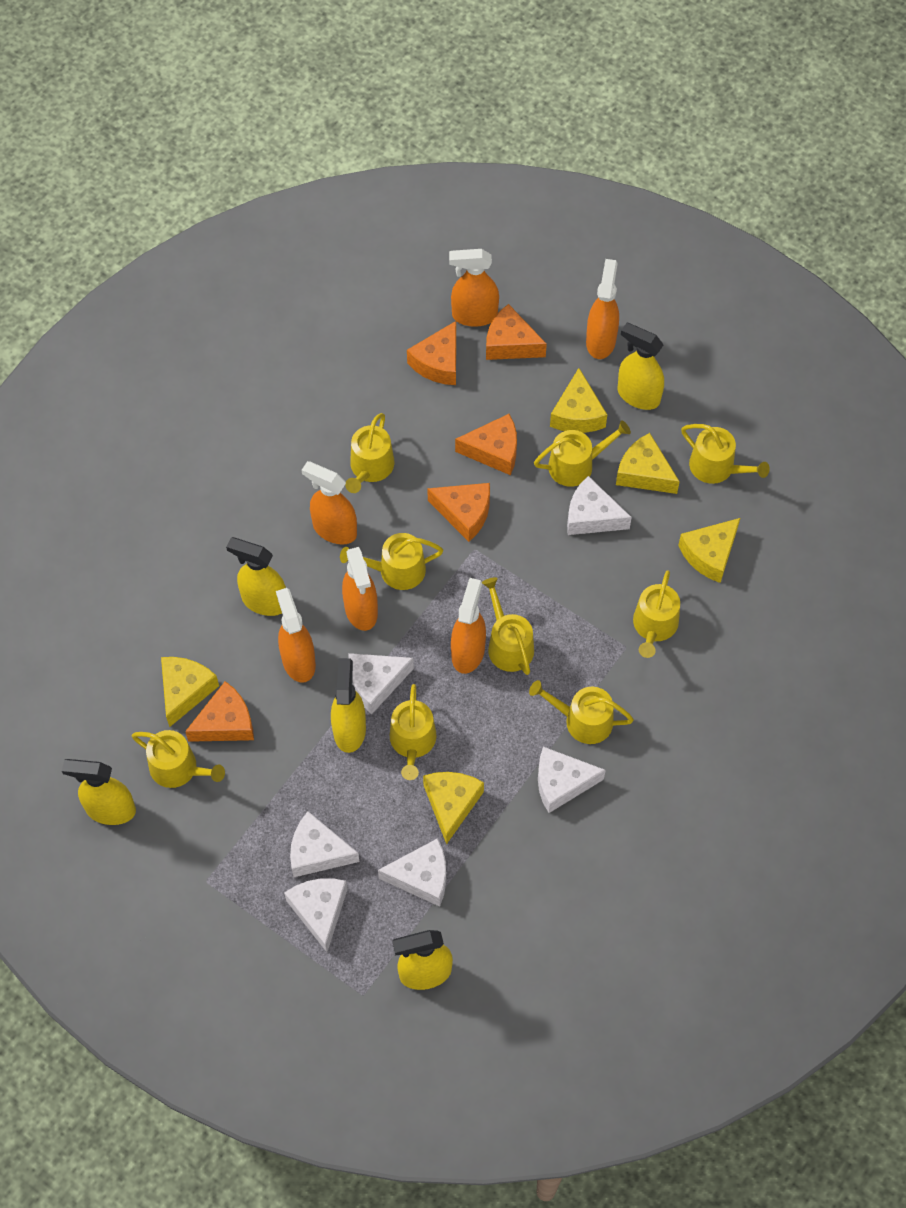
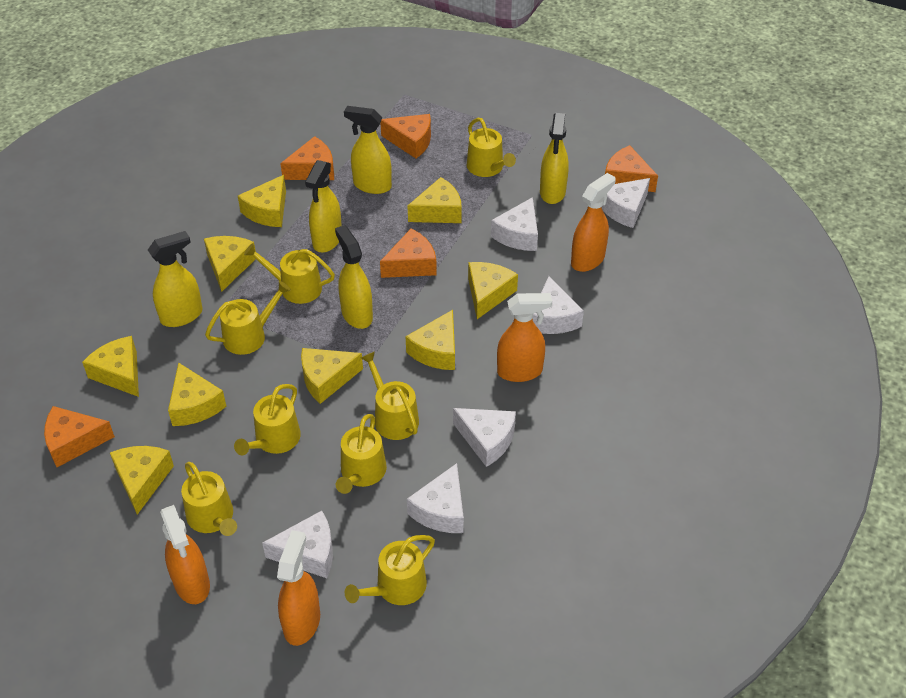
orange spray bottle: 6 -> 4
yellow cheese: 5 -> 9
yellow watering can: 9 -> 8

